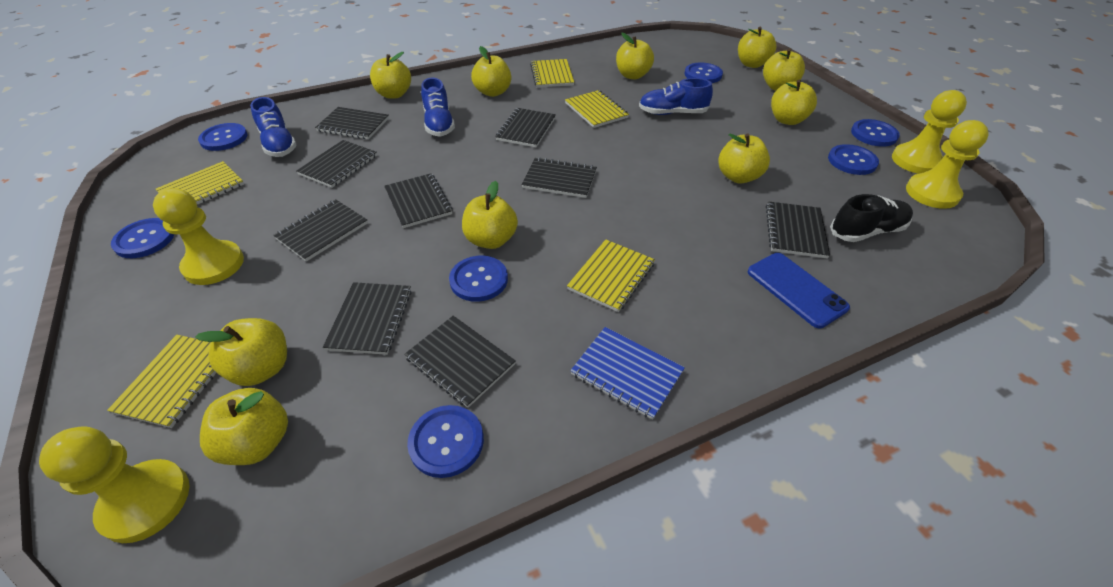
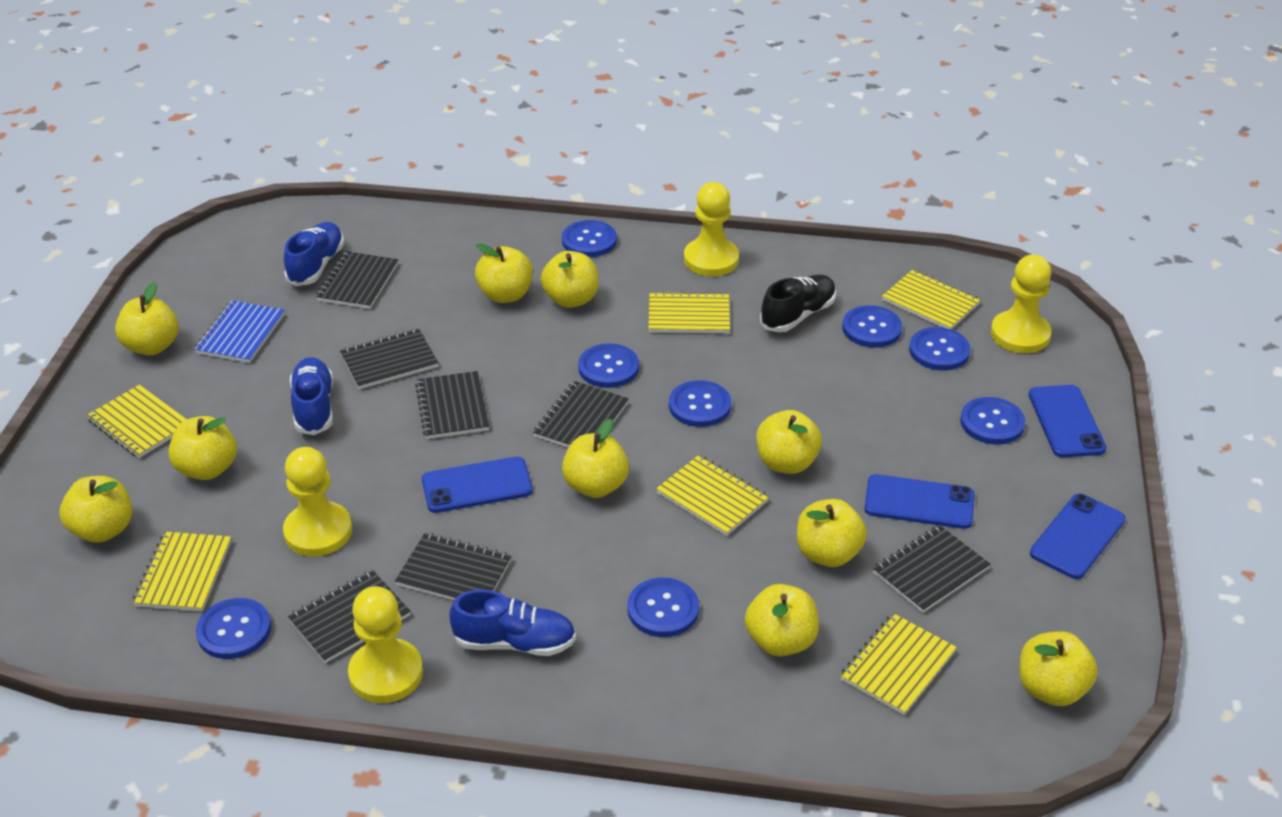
black notebook: 9 -> 7
blue button: 7 -> 8
blue phone: 1 -> 4
yellow notebook: 5 -> 6

